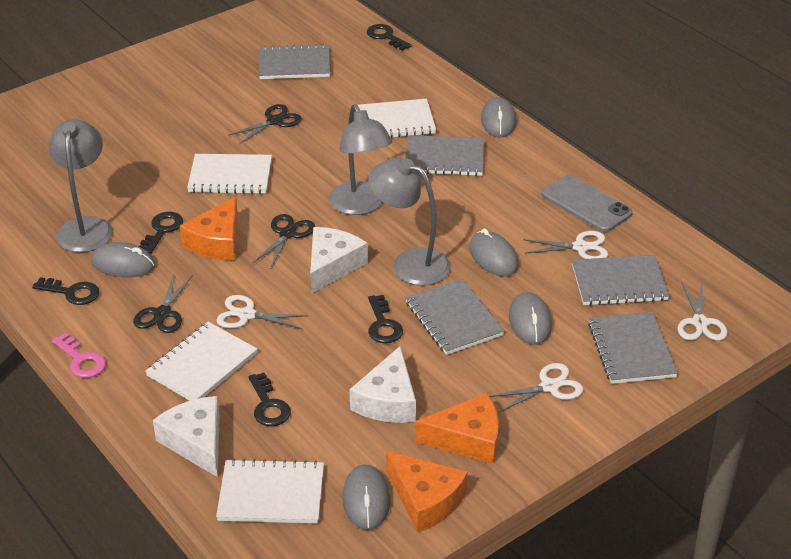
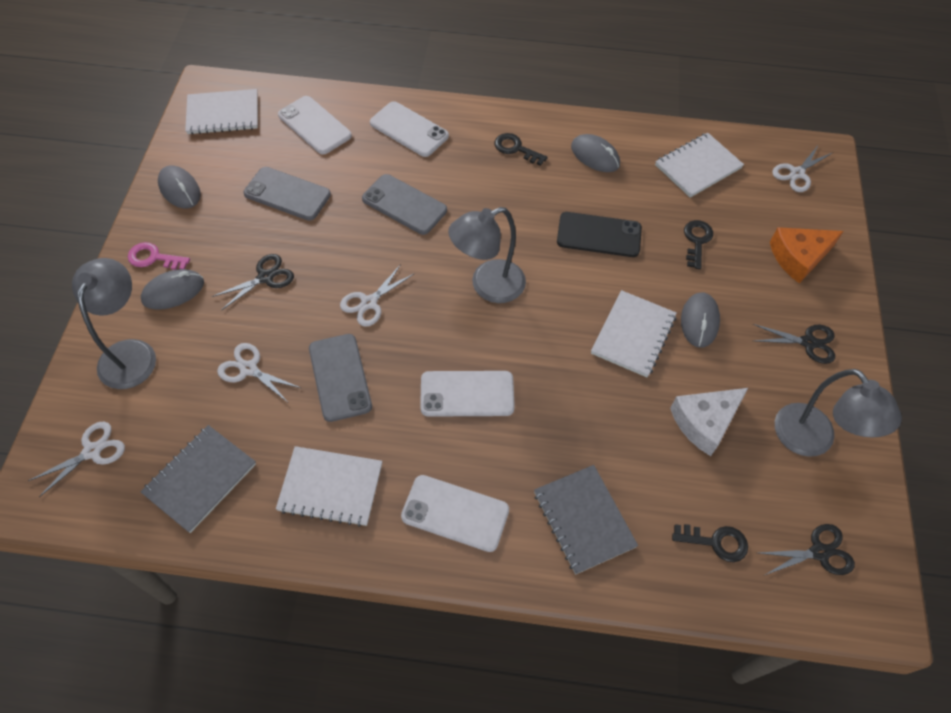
black key: 5 -> 3
black phone: 0 -> 1
grey mouse: 5 -> 4
grey notebook: 5 -> 2
grey phone: 1 -> 3
orange cheese: 3 -> 1
white cheese: 3 -> 1
white phone: 0 -> 4

